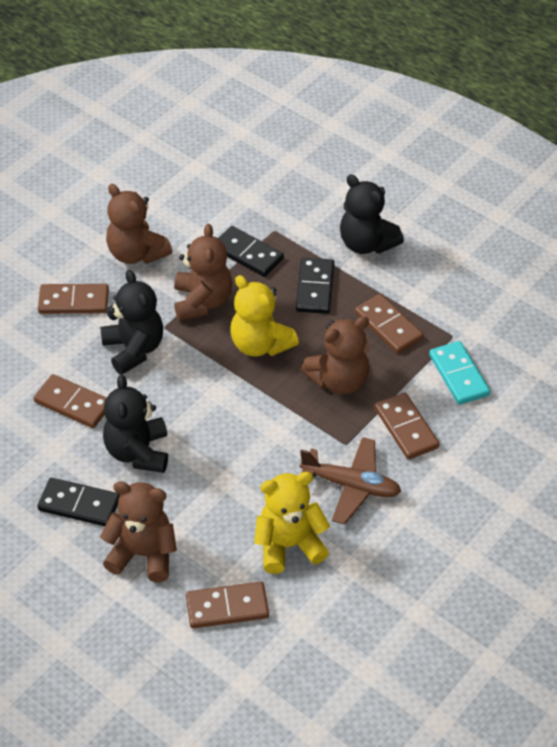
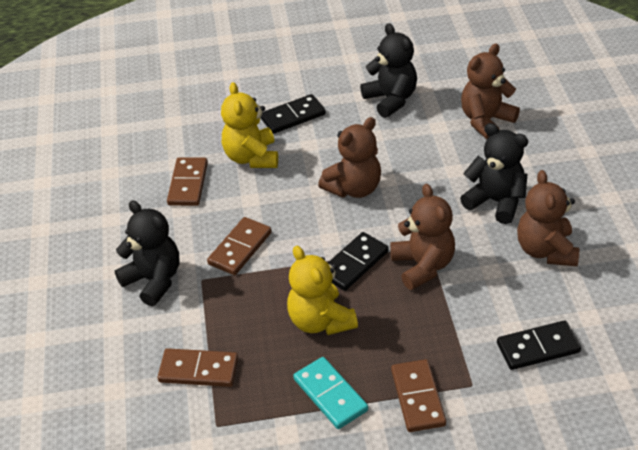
brown domino: 5 -> 4
brown plane: 1 -> 0

